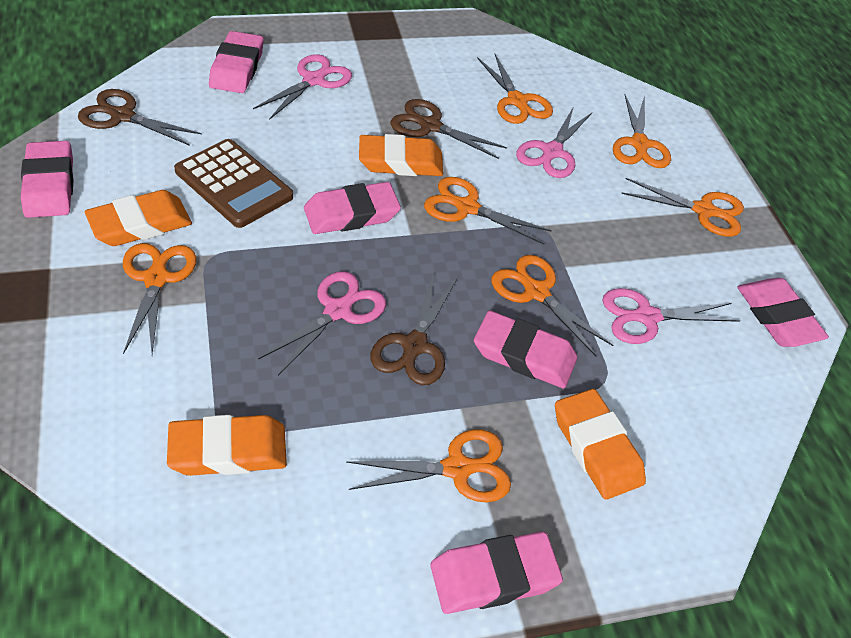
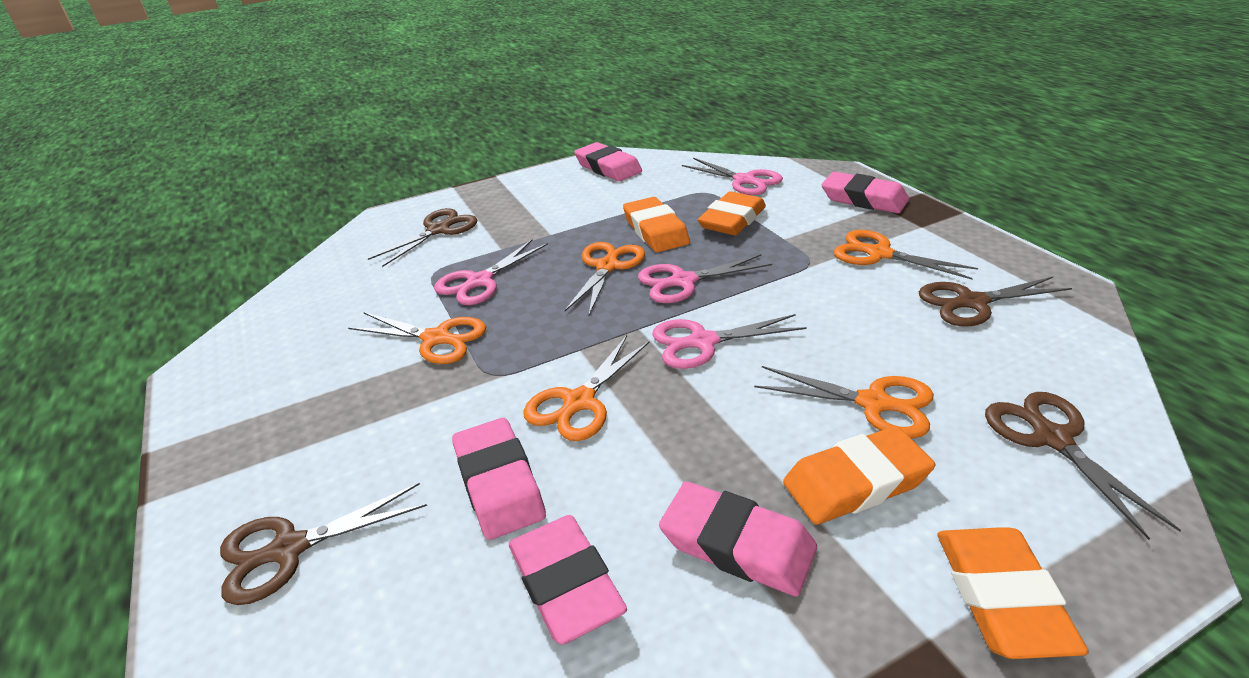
brown calculator: 1 -> 0
brown scissors: 3 -> 4
orange scissors: 7 -> 5
pink eraser: 6 -> 5

